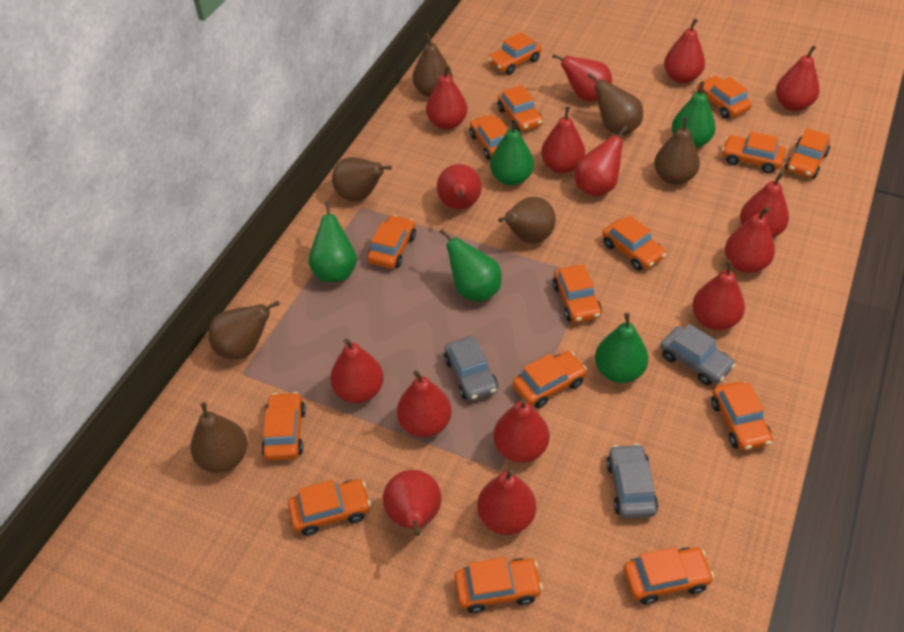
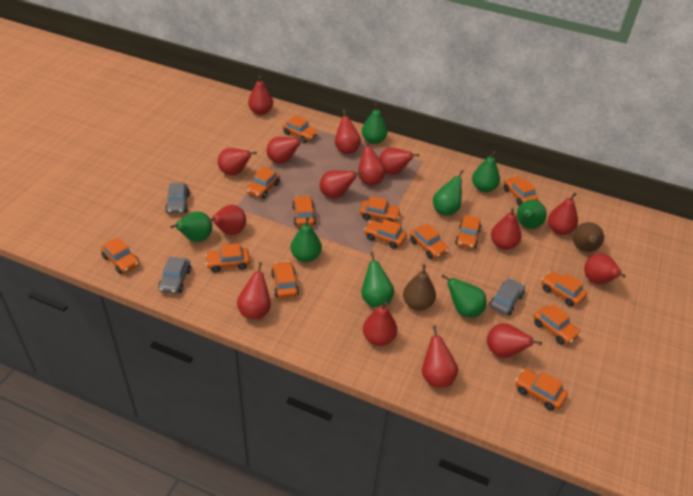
brown pear: 7 -> 2
green pear: 5 -> 8
orange car: 15 -> 14

